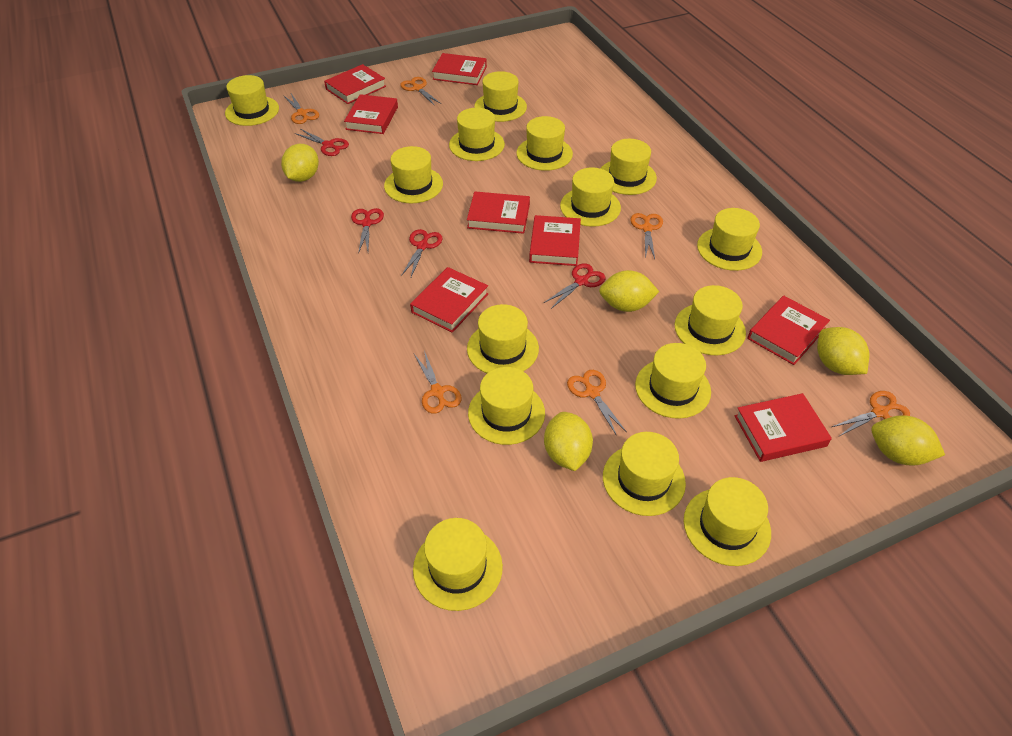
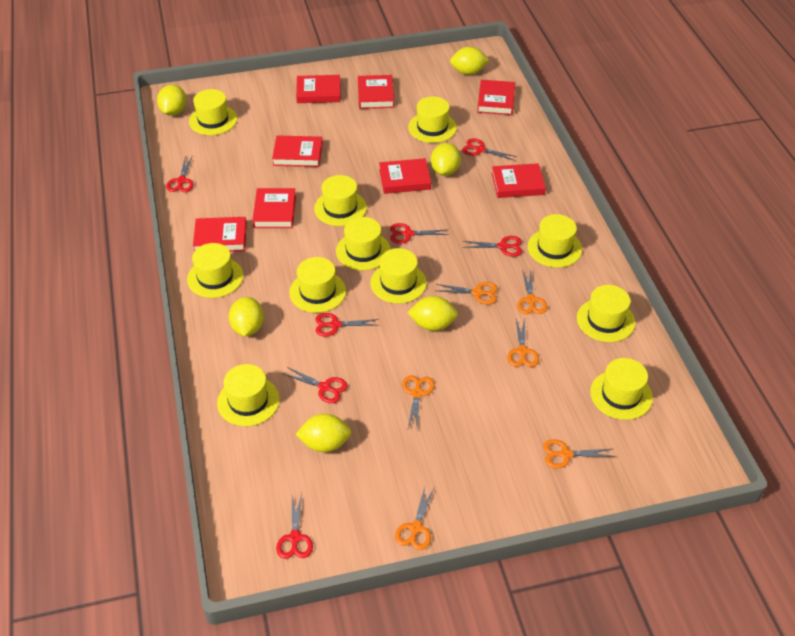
red scissors: 4 -> 7
yellow hat: 15 -> 11
yellow lemon: 5 -> 6

